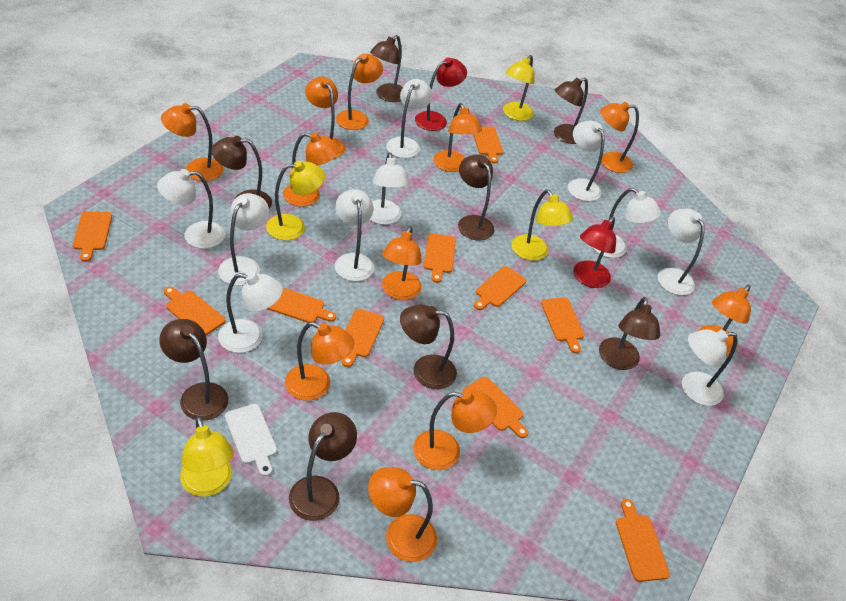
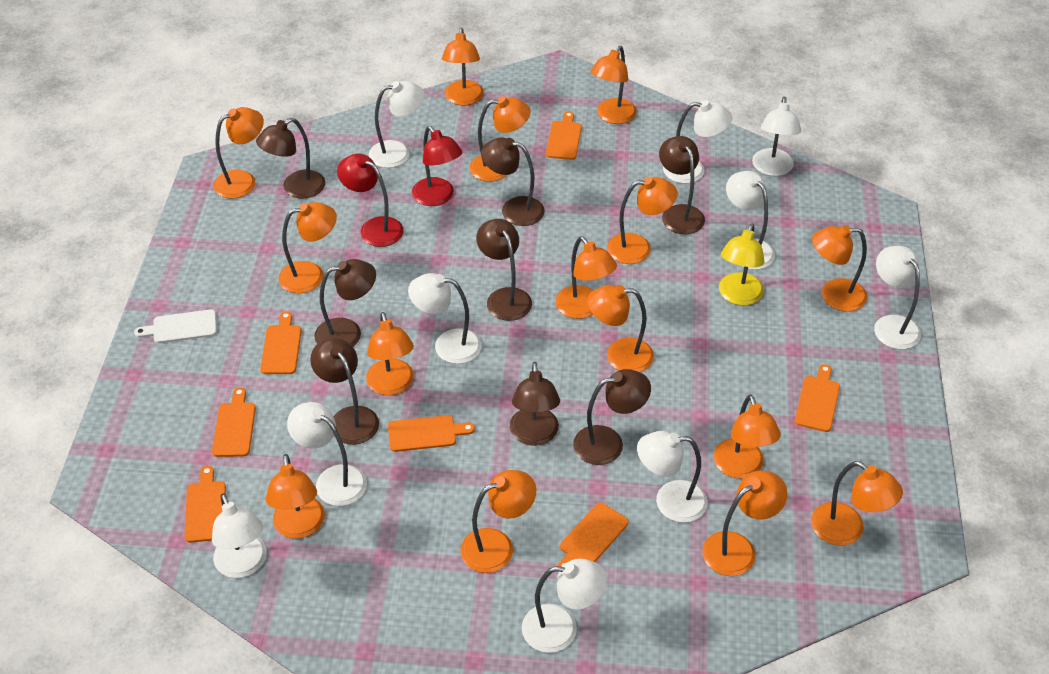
orange cutting board: 10 -> 7
orange lamp: 11 -> 15
yellow lamp: 4 -> 1

